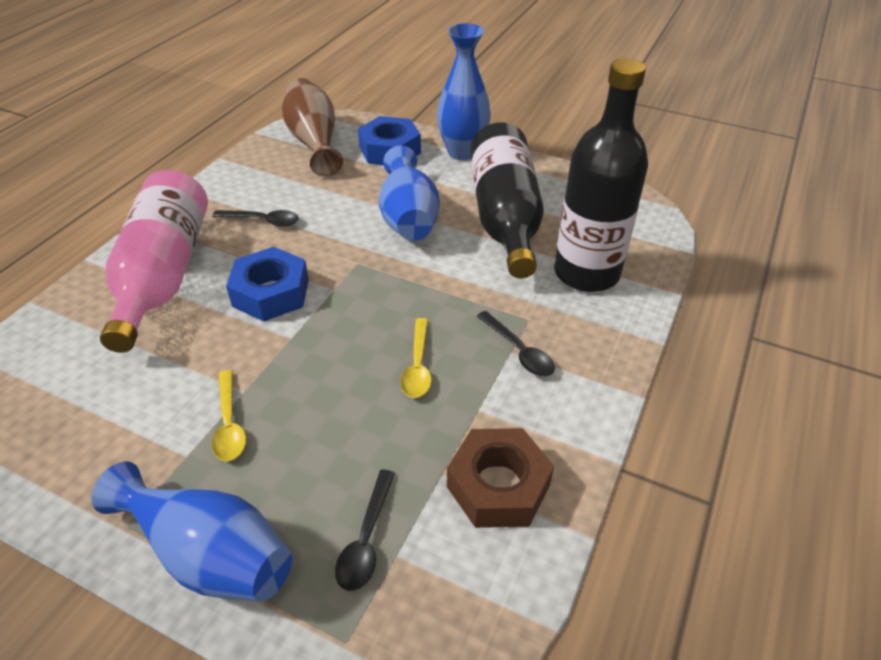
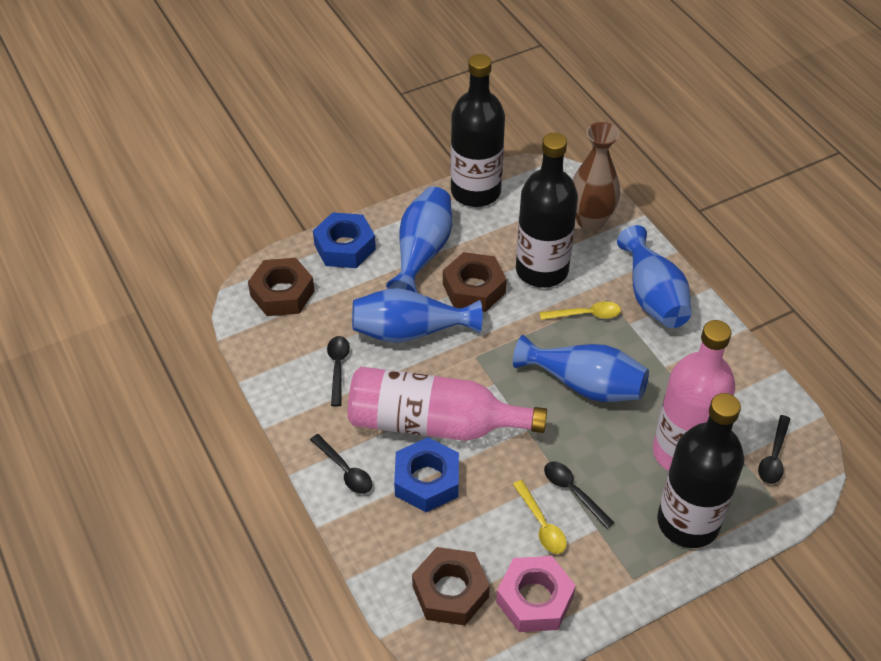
black bottle: 2 -> 3
black spoon: 3 -> 4
blue vase: 3 -> 4
brown nut: 1 -> 3
pink bottle: 1 -> 2
pink nut: 0 -> 1

